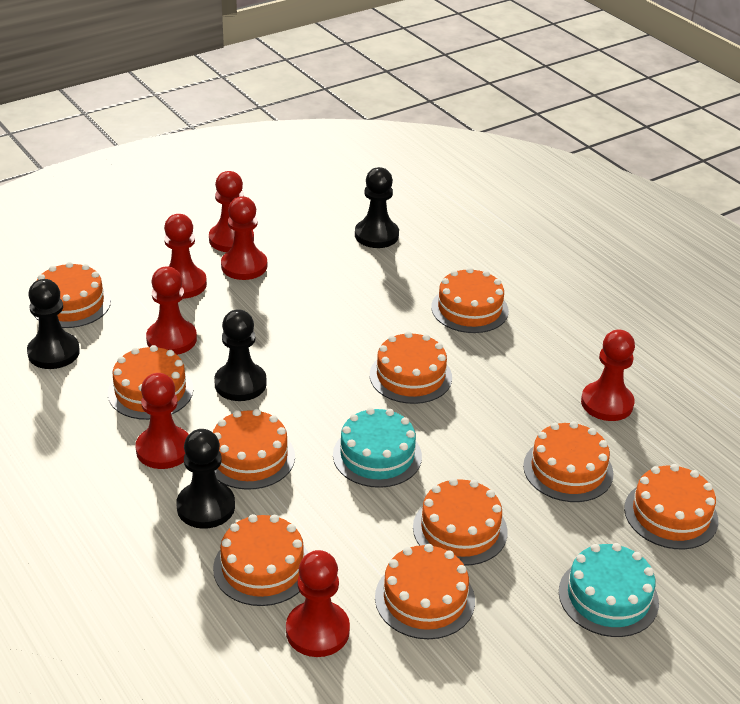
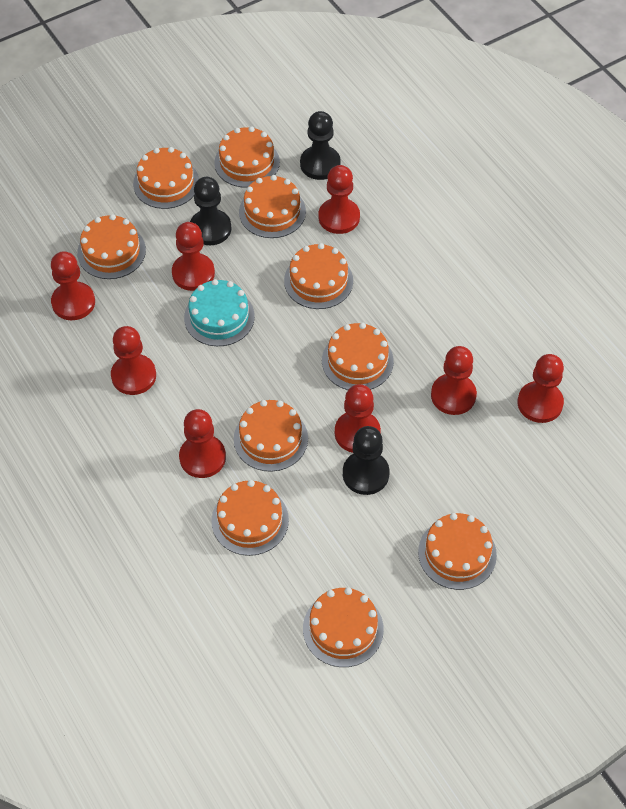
black pawn: 4 -> 3
red pawn: 7 -> 8
turquoise cake: 2 -> 1

